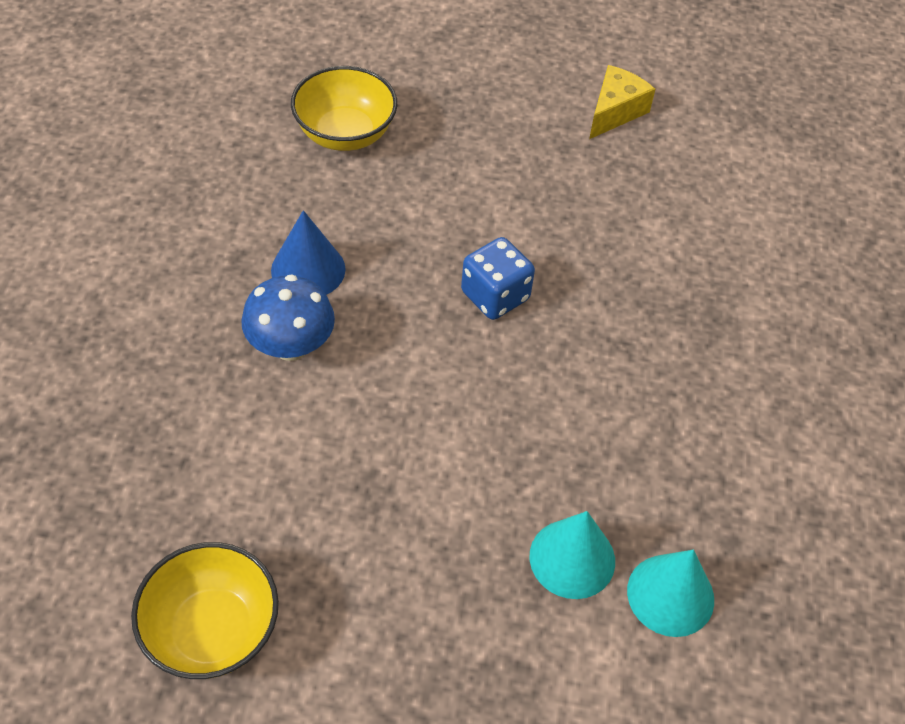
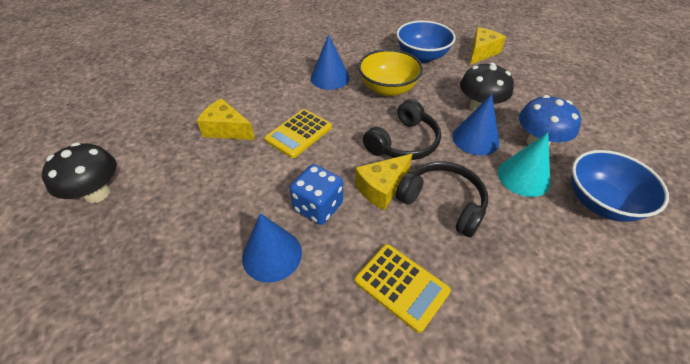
black headphones: 0 -> 2
black mushroom: 0 -> 2
blue bowl: 0 -> 2
blue cone: 1 -> 3
turquoise cone: 2 -> 1
yellow bowl: 2 -> 1
yellow calculator: 0 -> 2
yellow cheese: 1 -> 3

